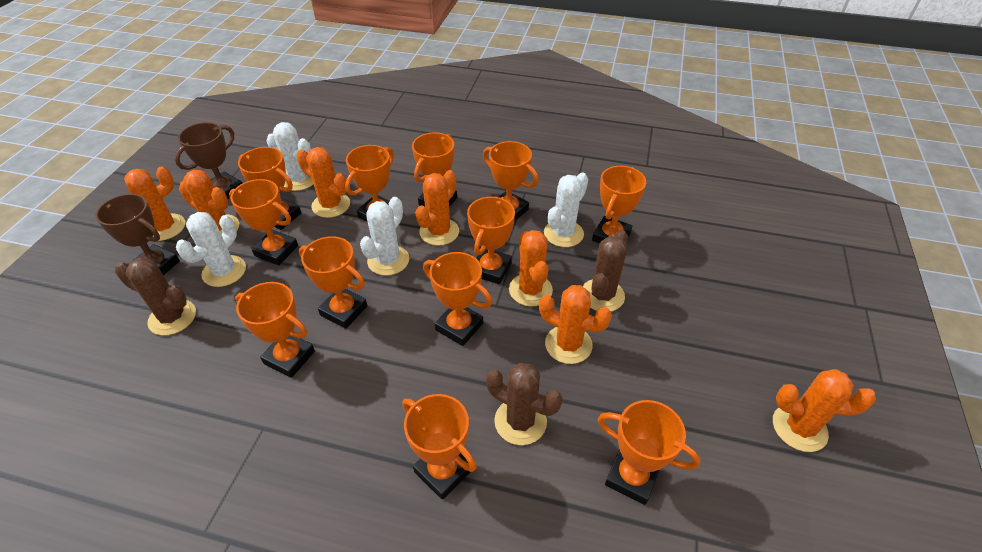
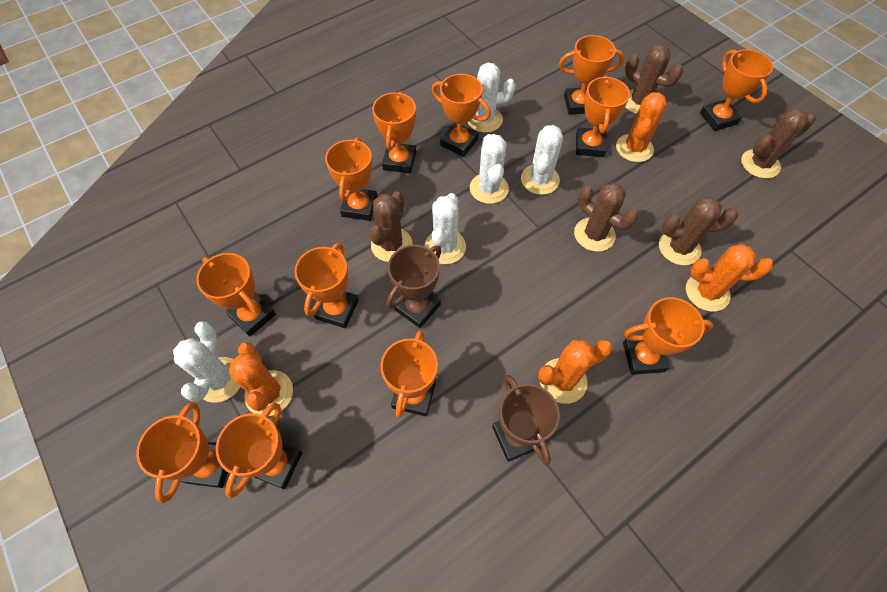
brown cactus: 3 -> 5
orange cactus: 7 -> 4
white cactus: 4 -> 5

